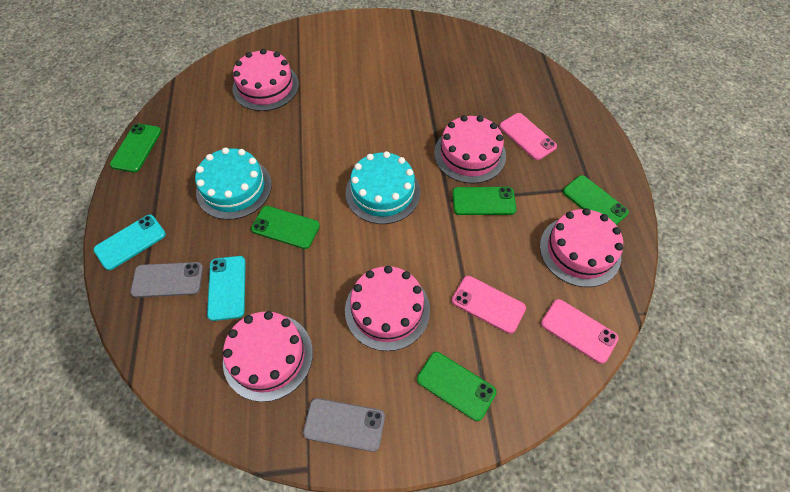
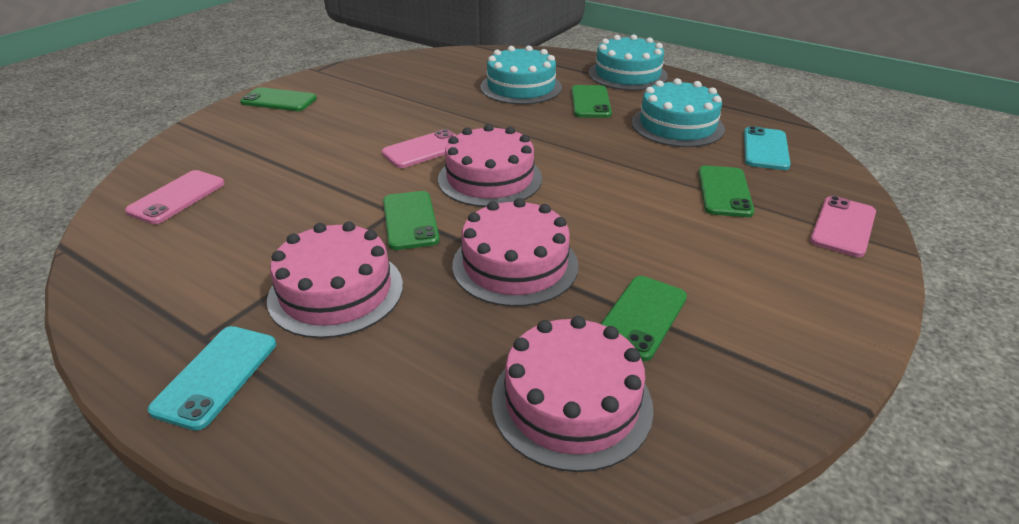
grey phone: 2 -> 0
pink cake: 5 -> 4
turquoise cake: 2 -> 3

